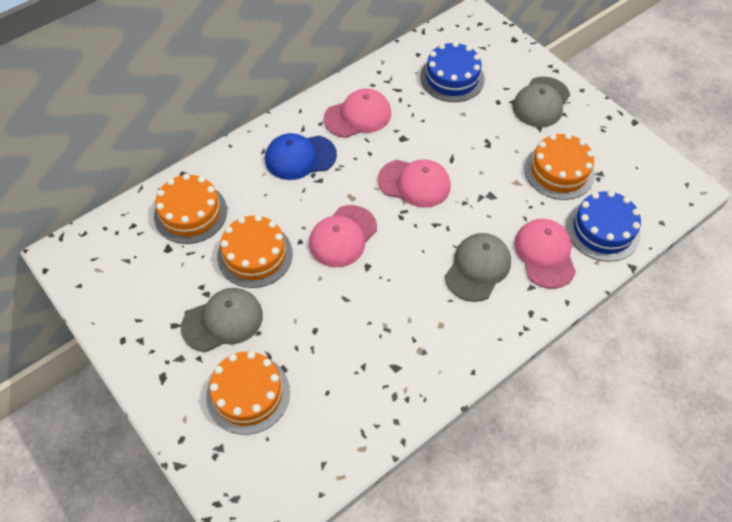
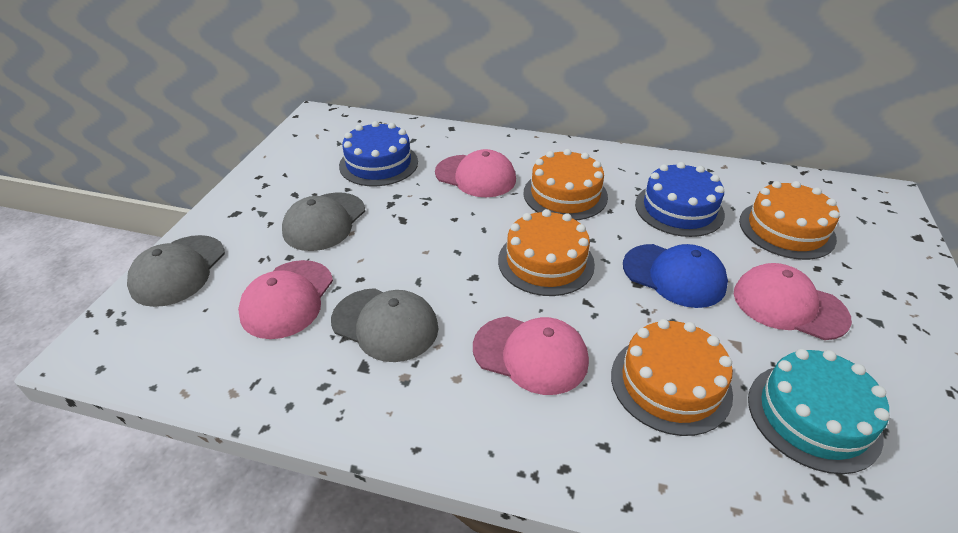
turquoise cake: 0 -> 1

